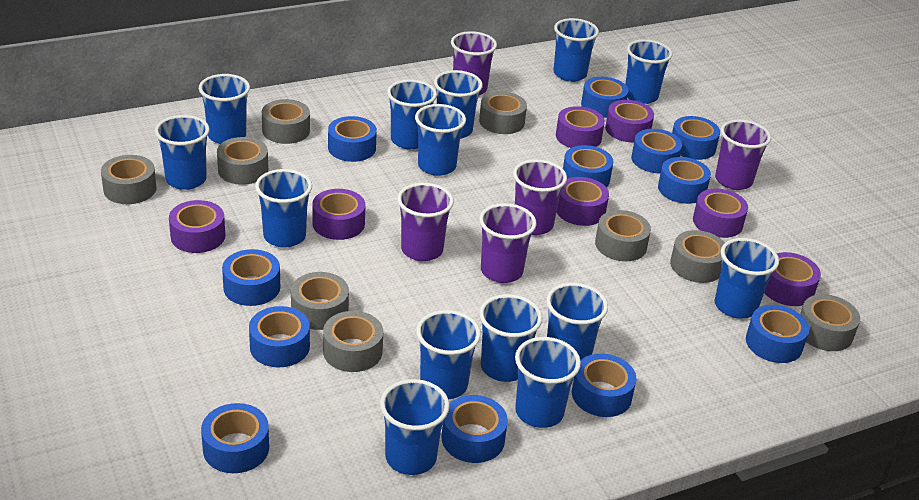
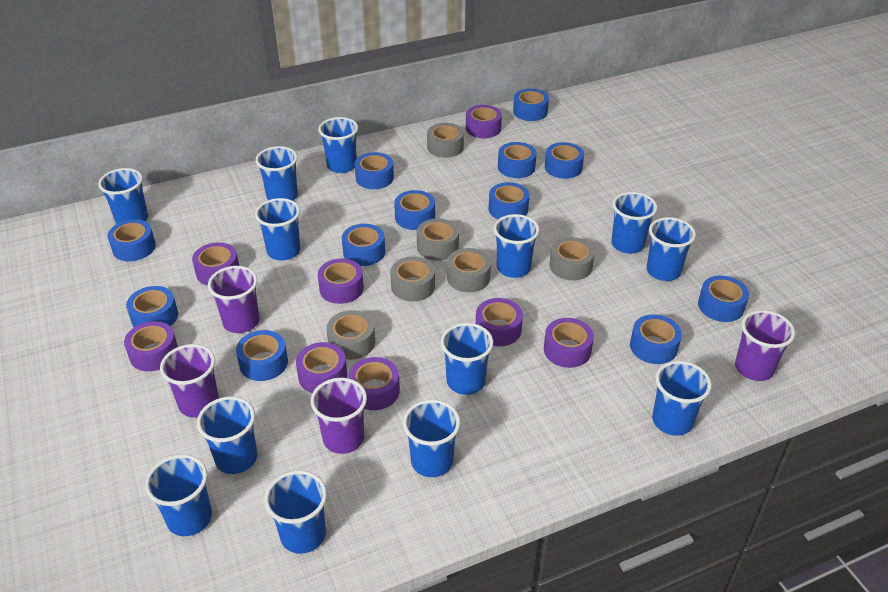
blue cup: 14 -> 13
grey tape: 9 -> 6
purple cup: 5 -> 4
purple tape: 7 -> 8

